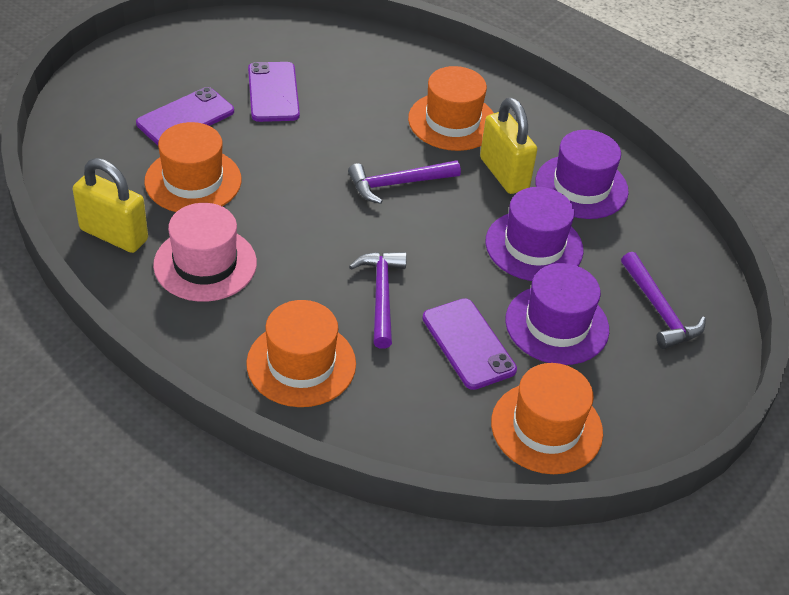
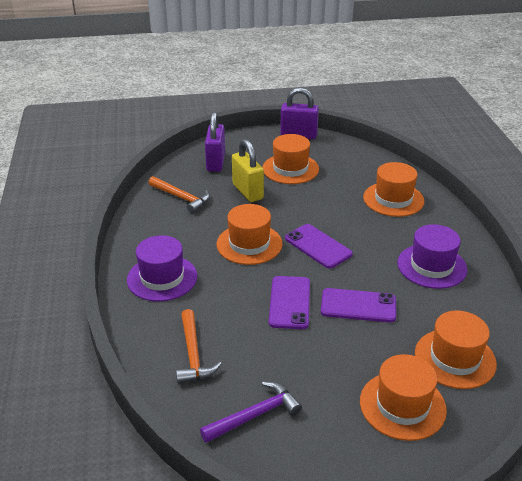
orange hammer: 0 -> 2
orange hat: 4 -> 5
pink hat: 1 -> 0
purple hammer: 3 -> 1
purple hat: 3 -> 2
purple padlock: 0 -> 2
yellow padlock: 2 -> 1

